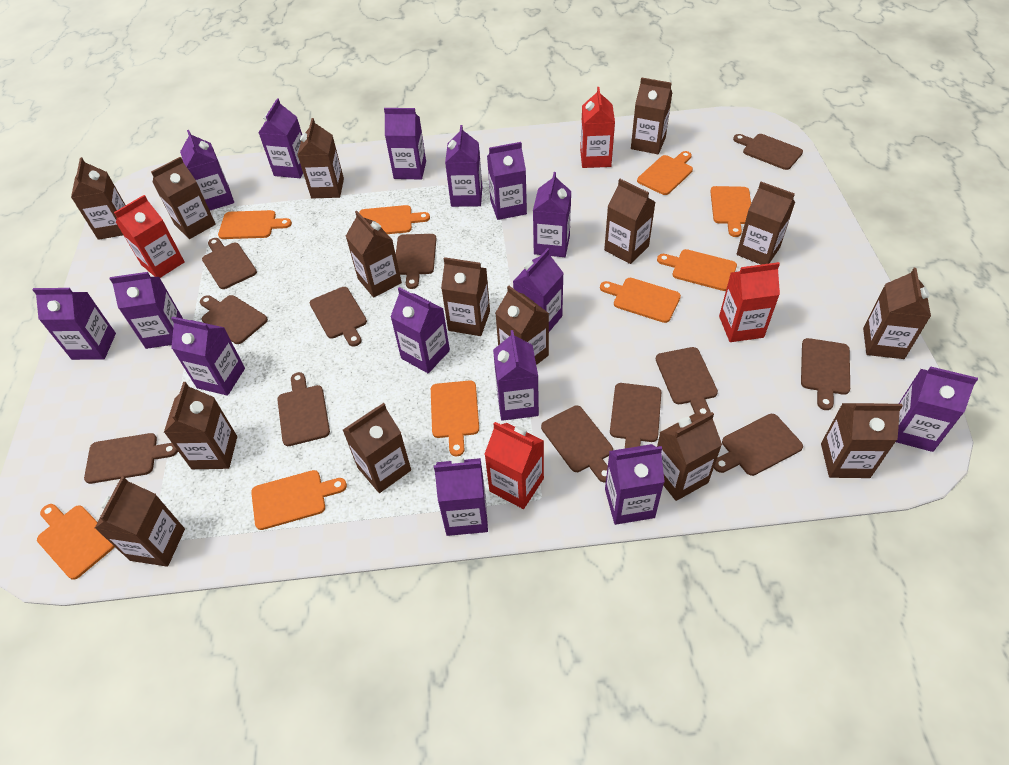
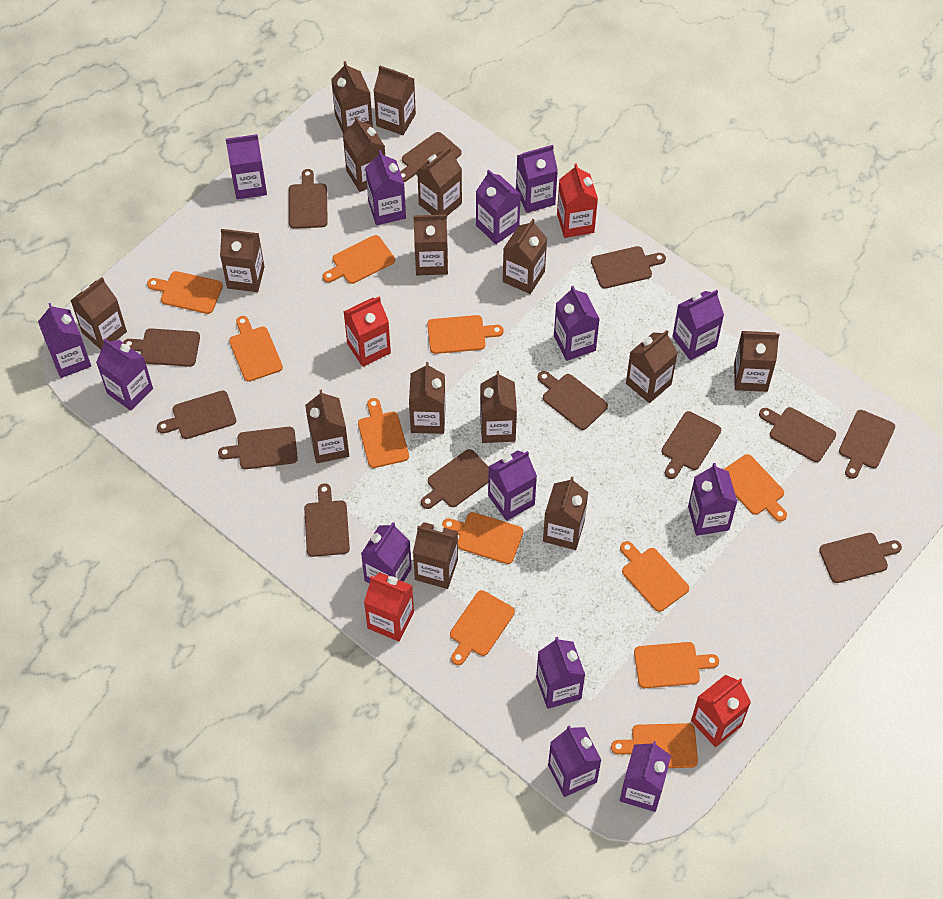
brown cutting board: 12 -> 13
orange cutting board: 9 -> 11
purple carton: 15 -> 14

